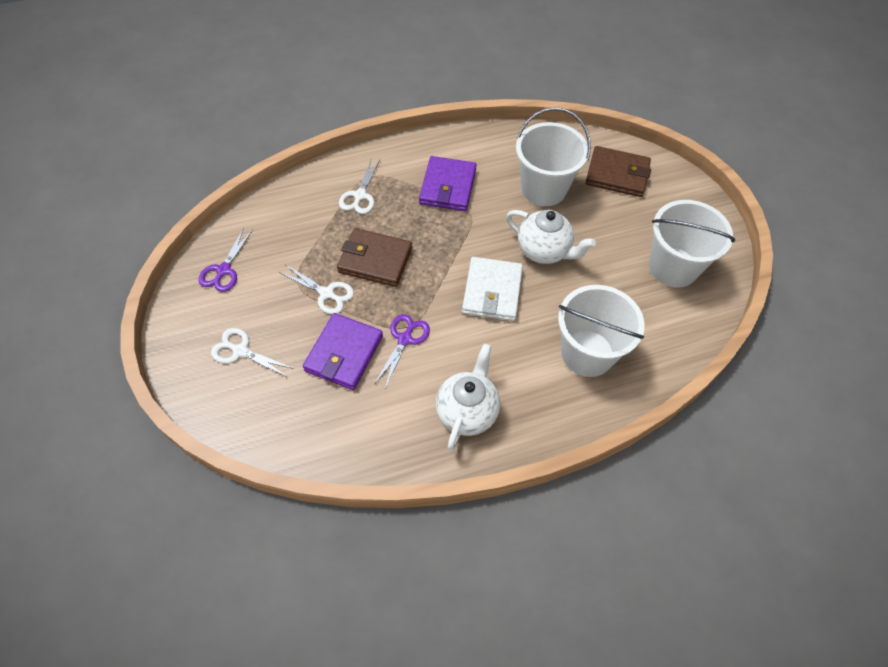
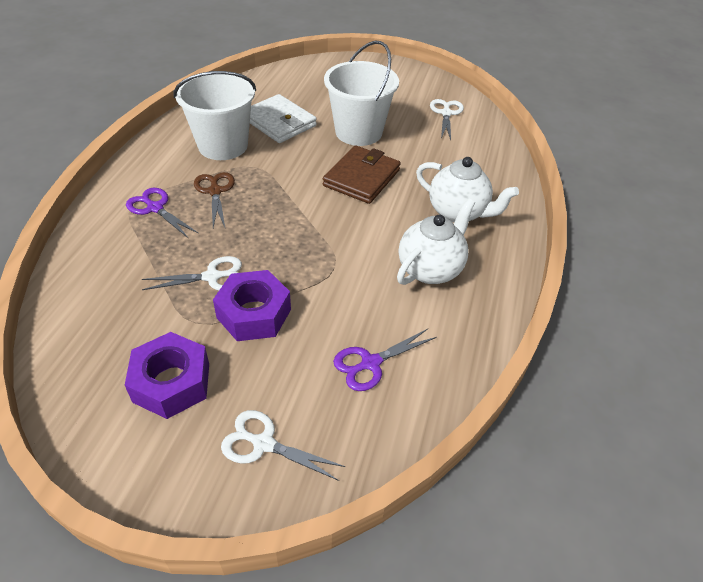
brown scissors: 0 -> 1
brown wallet: 2 -> 1
purple nut: 0 -> 2
purple wallet: 2 -> 0
white bucket: 3 -> 2

